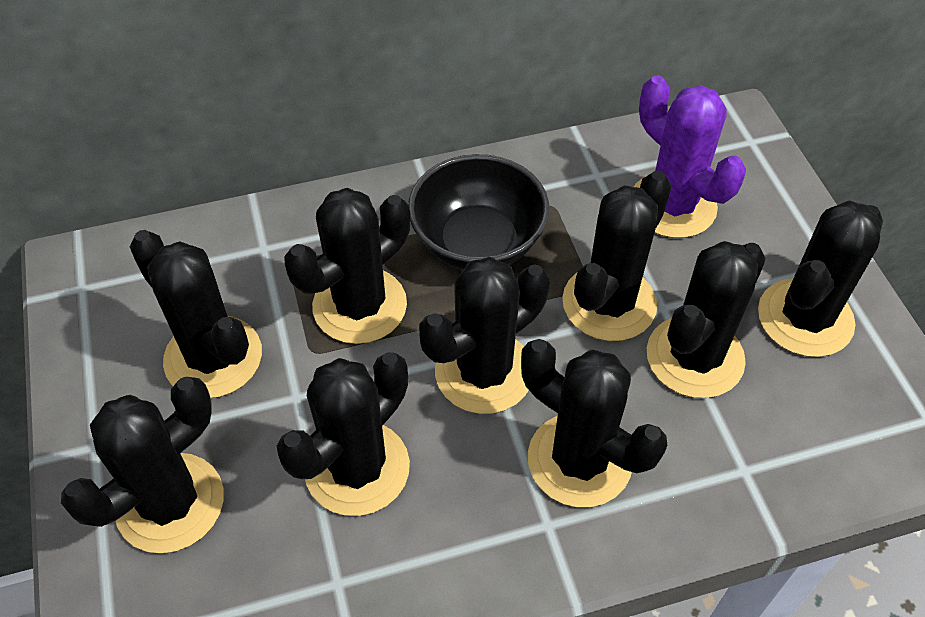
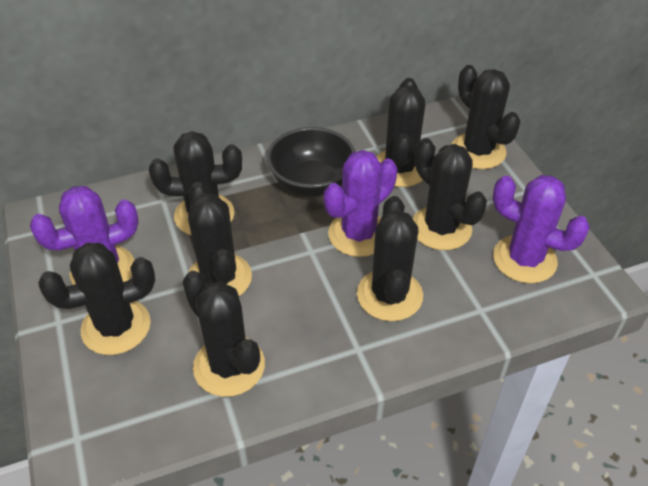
black cactus: 9 -> 8
purple cactus: 1 -> 3

